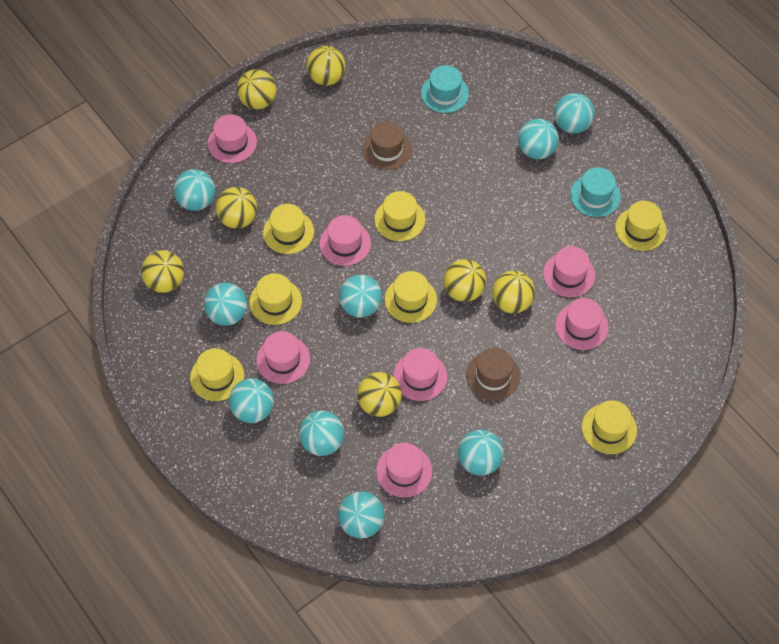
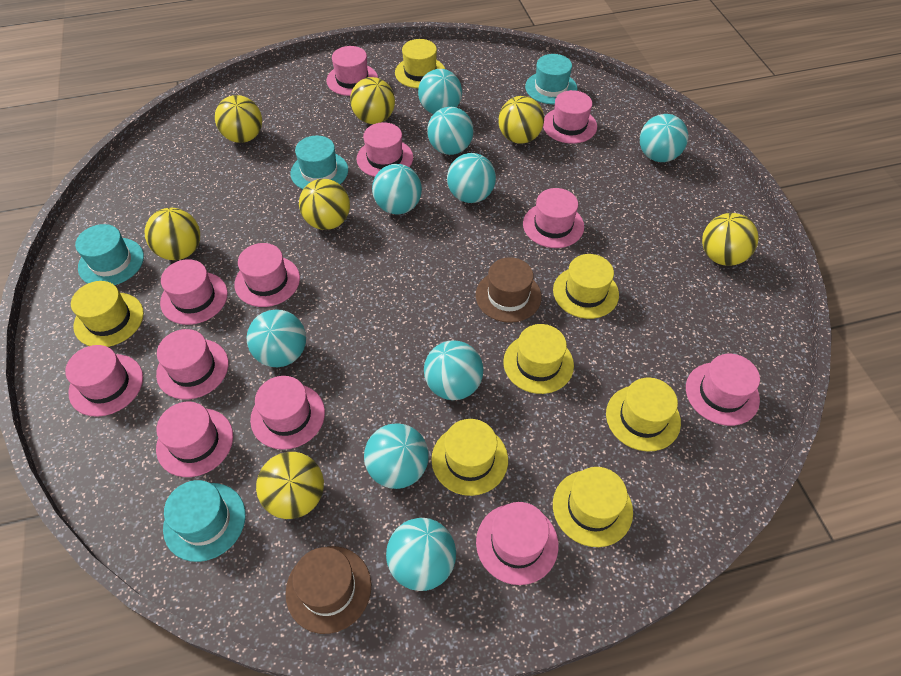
pink hat: 7 -> 12
turquoise hat: 2 -> 4

